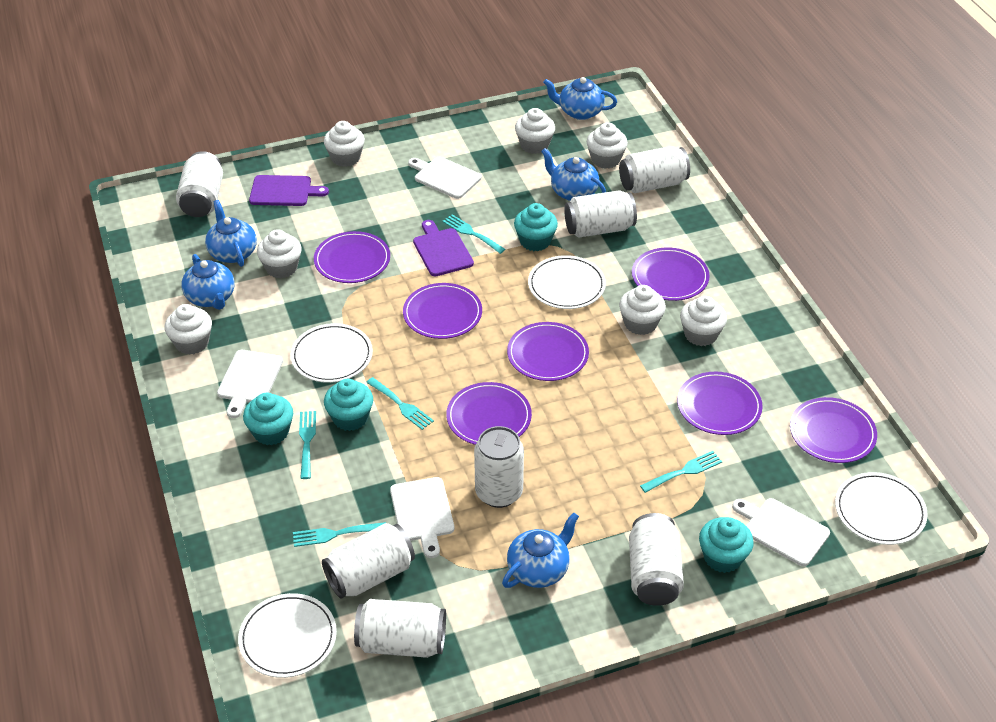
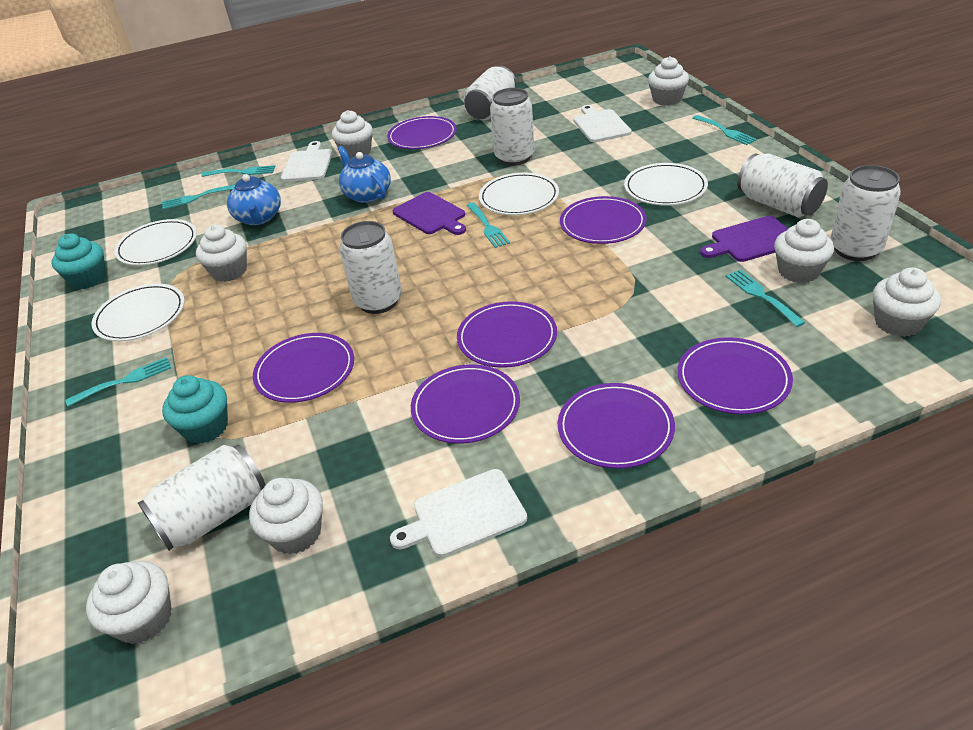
blue teapot: 5 -> 2
turquoise cupcake: 4 -> 2
turquoise fork: 5 -> 6
white can: 7 -> 6
white cutting board: 4 -> 3

